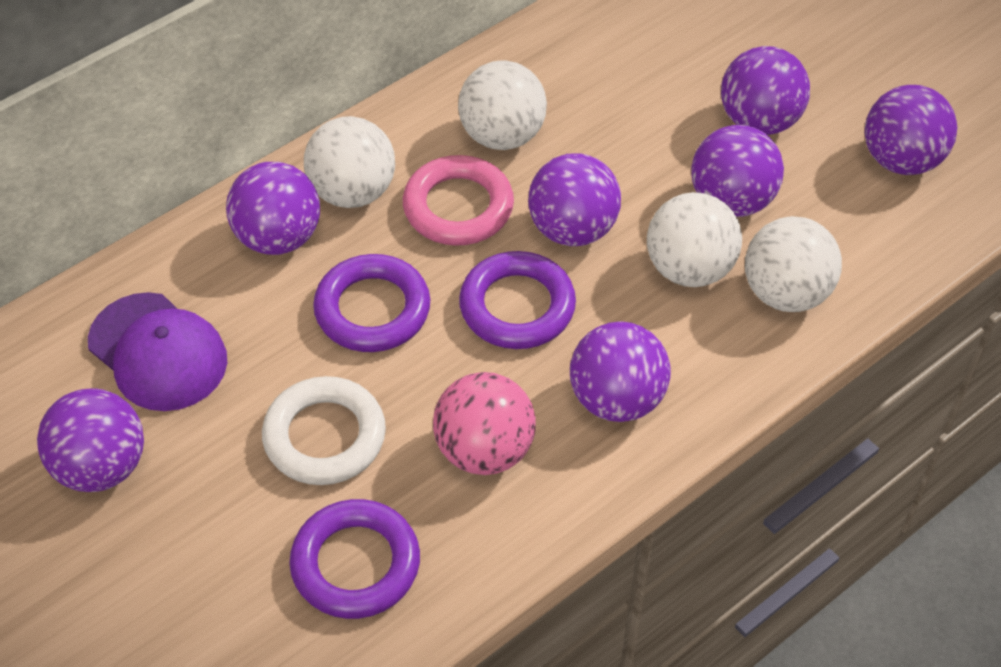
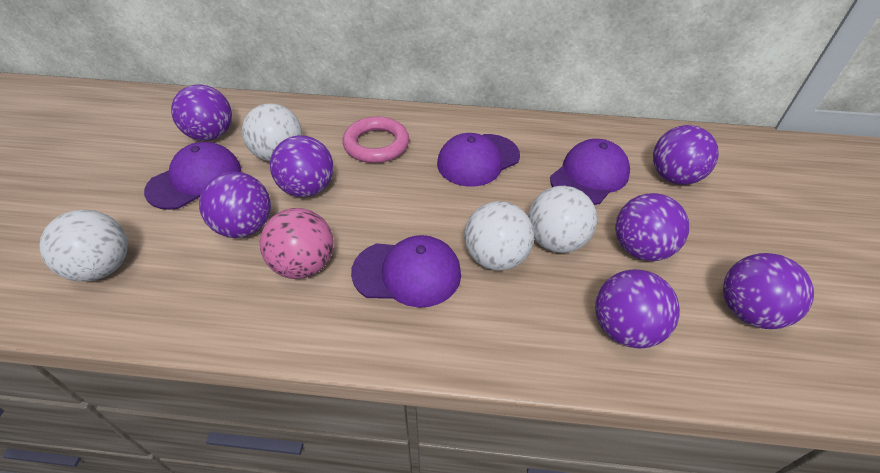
purple cap: 1 -> 4
purple ring: 3 -> 0
white ring: 1 -> 0

